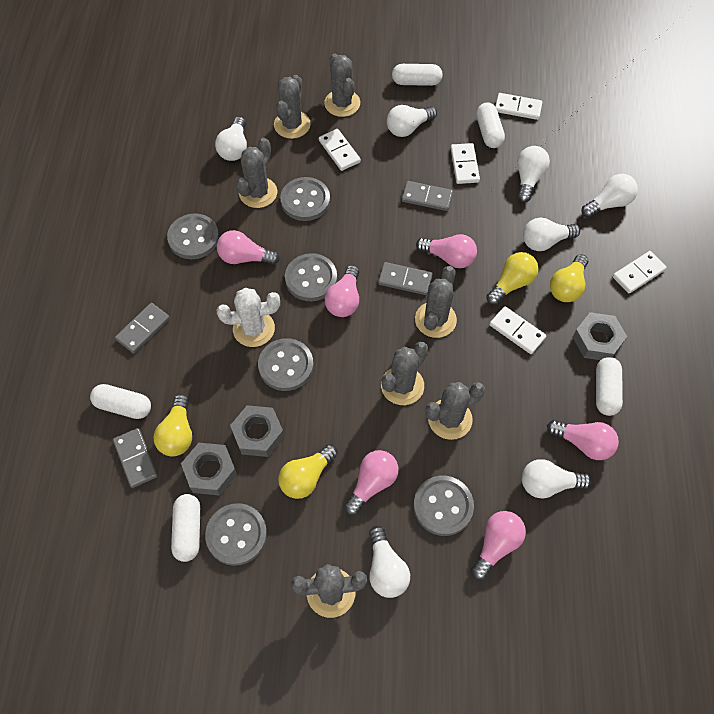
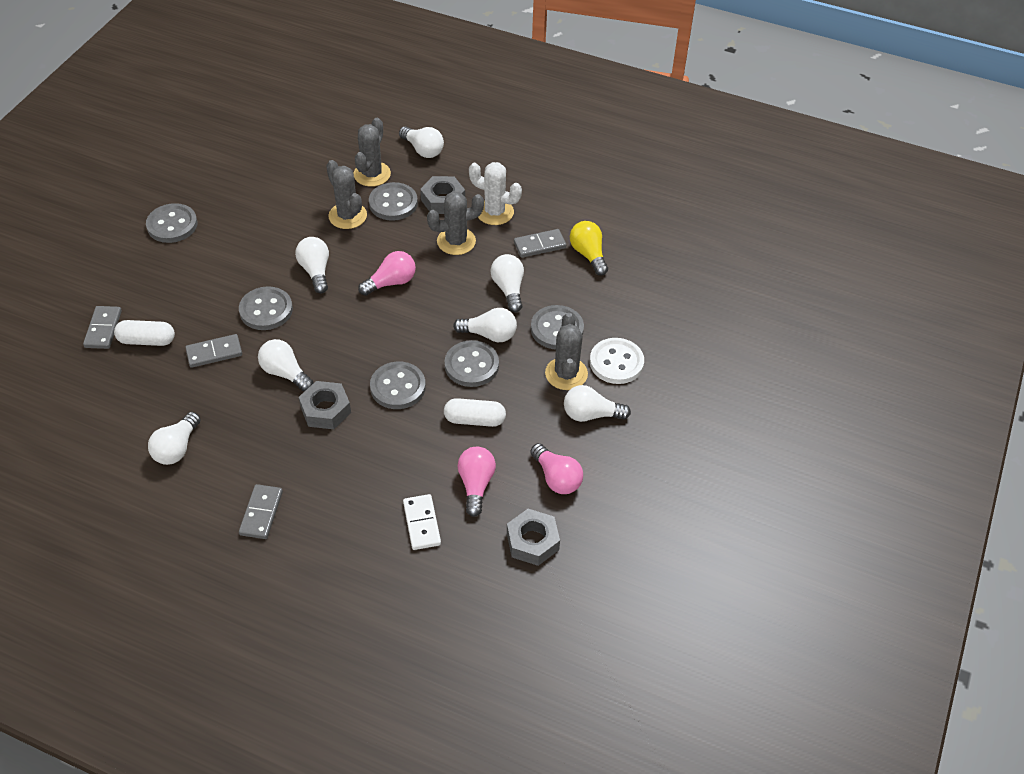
grey cactus: 7 -> 4
pink light bulb: 6 -> 3
white button: 0 -> 1
white capsule: 5 -> 2
white domino: 5 -> 1
yellow light bulb: 4 -> 1

